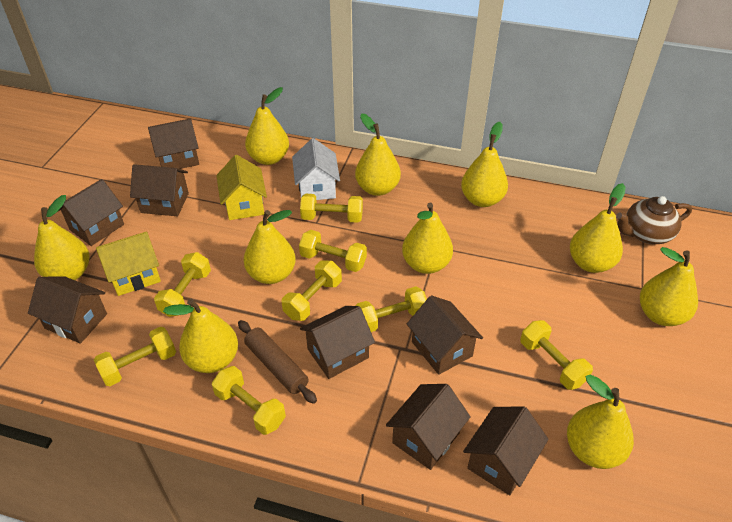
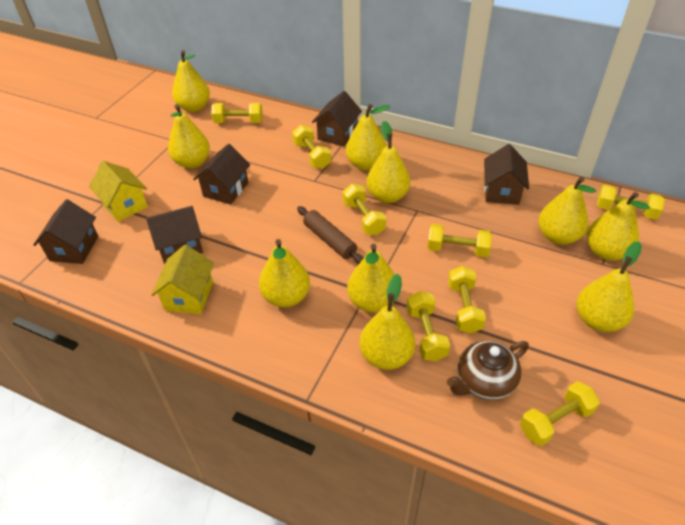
brown house: 8 -> 5
white house: 1 -> 0

